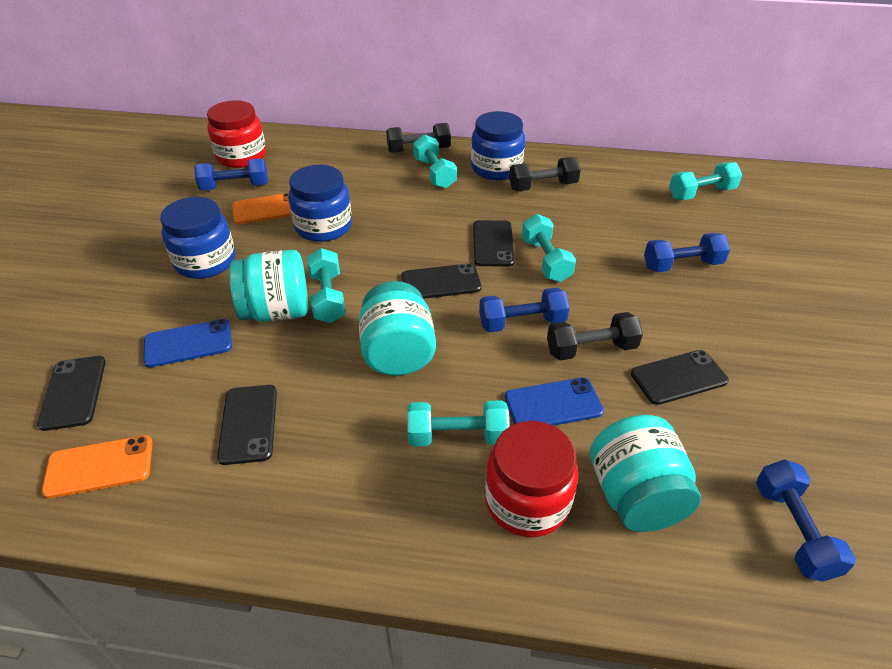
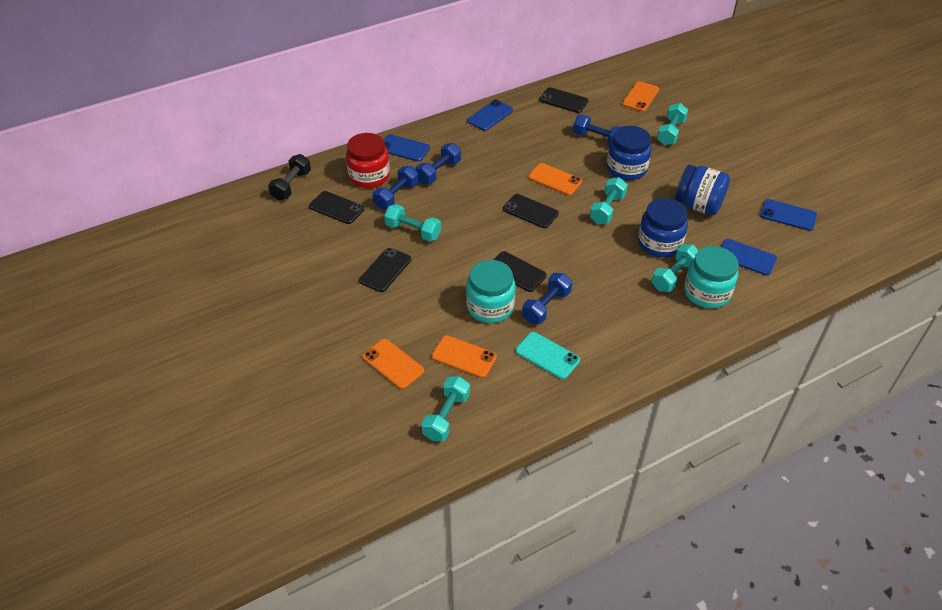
black dumbbell: 3 -> 1
blue phone: 2 -> 4
orange phone: 2 -> 4
red jar: 2 -> 1
turquoise jar: 3 -> 2
turquoise phone: 0 -> 1

